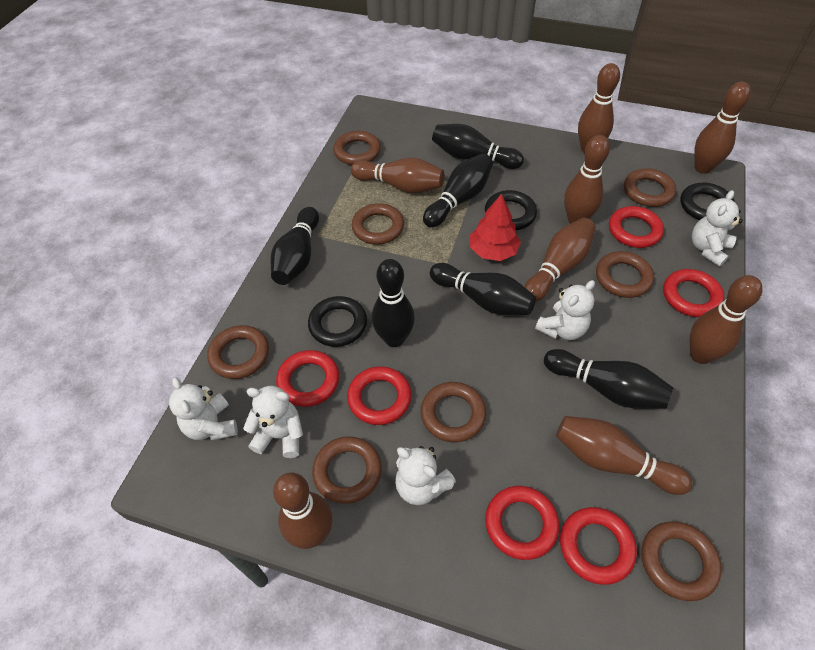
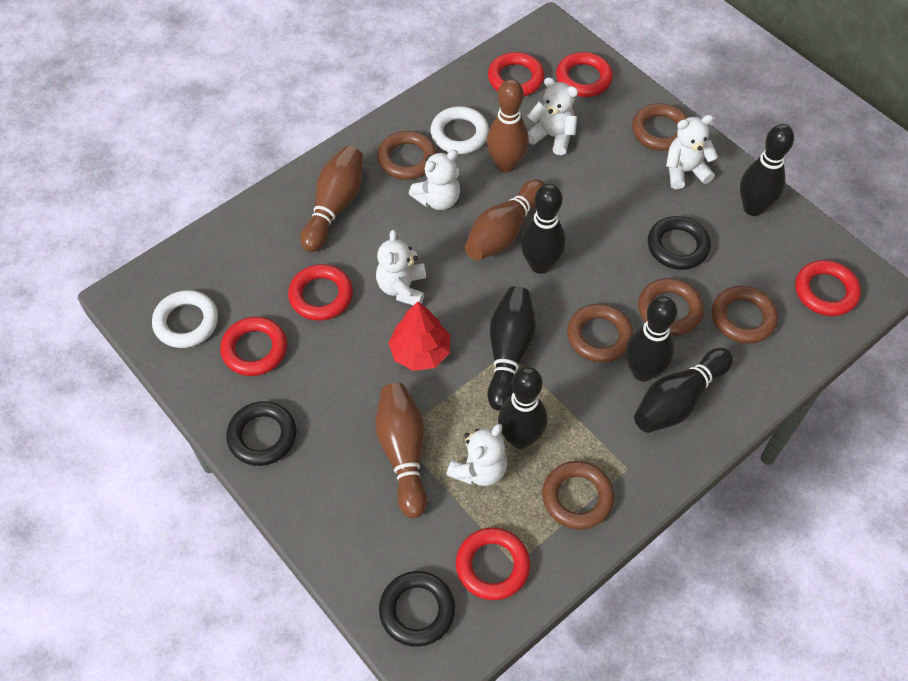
brown bowling pin: 8 -> 4
brown ring: 8 -> 6
white ring: 0 -> 2

